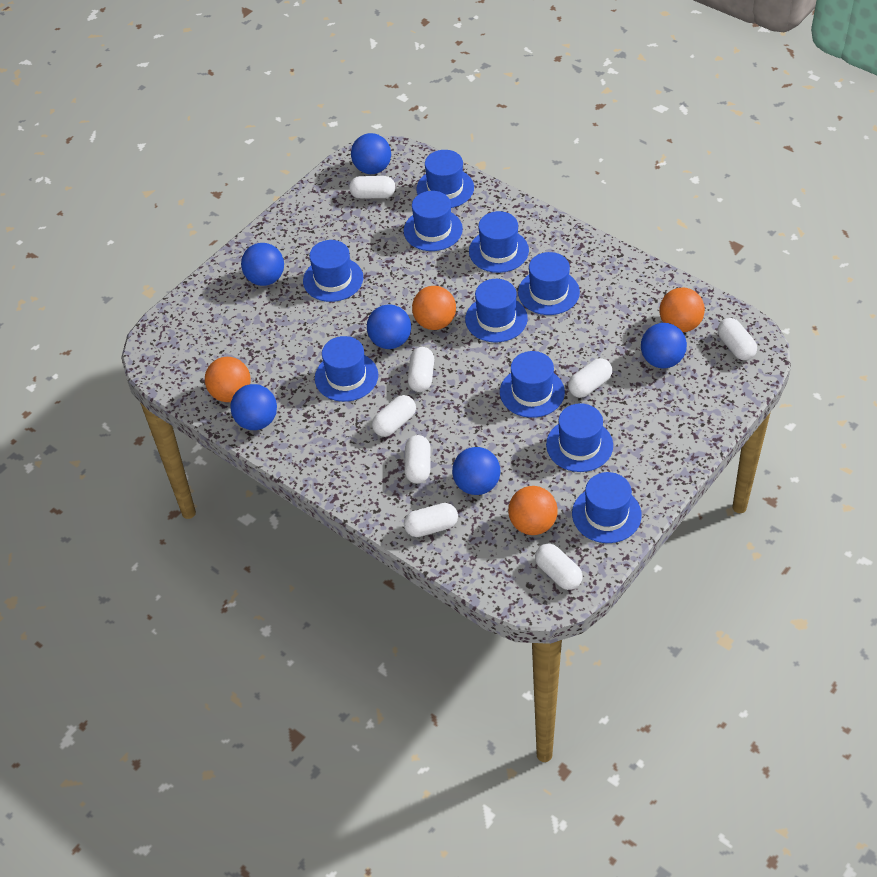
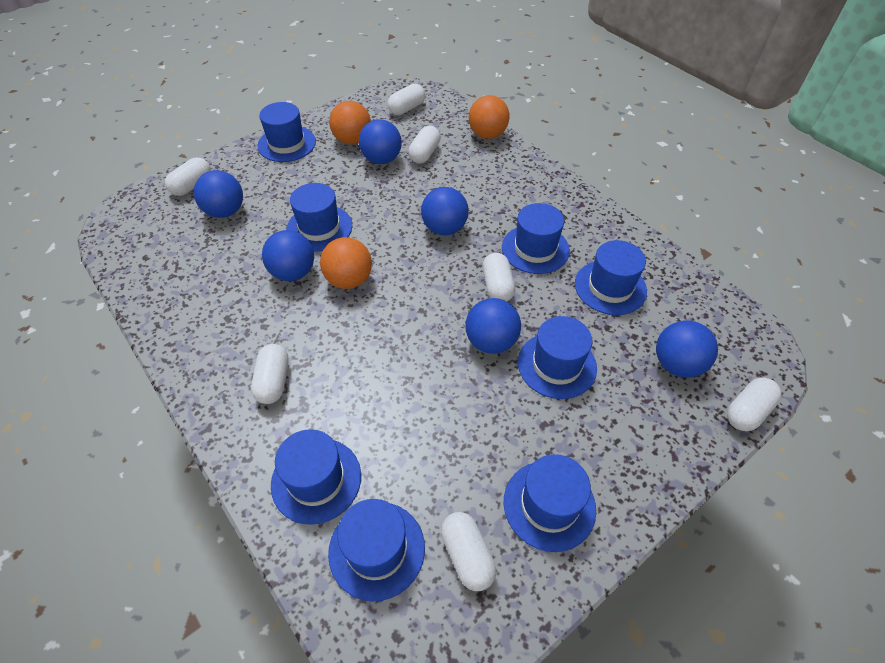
blue hat: 10 -> 8
orange ball: 4 -> 3
white capsule: 8 -> 7

